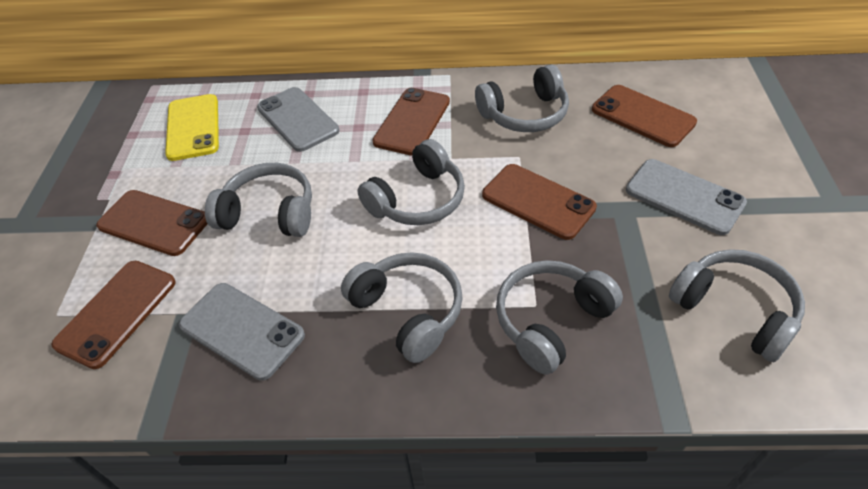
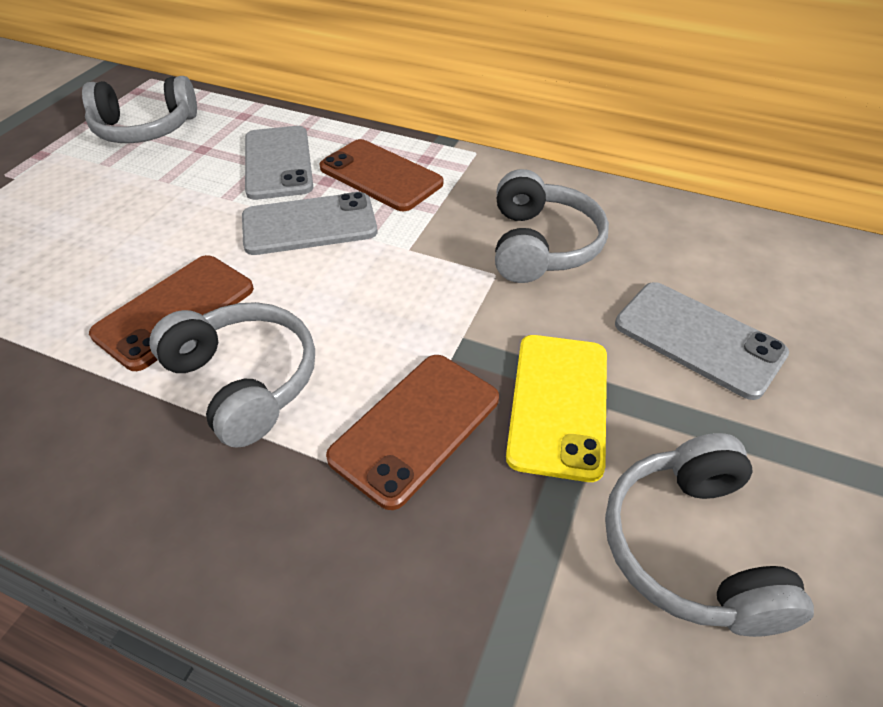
brown phone: 5 -> 3
grey headphones: 6 -> 4

